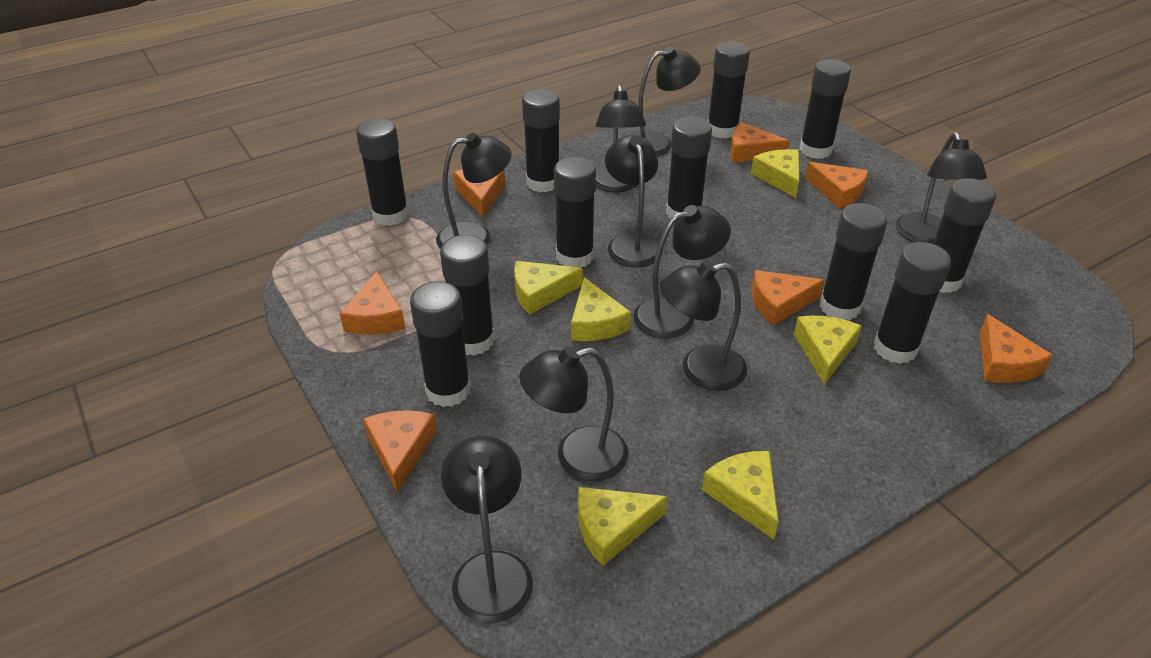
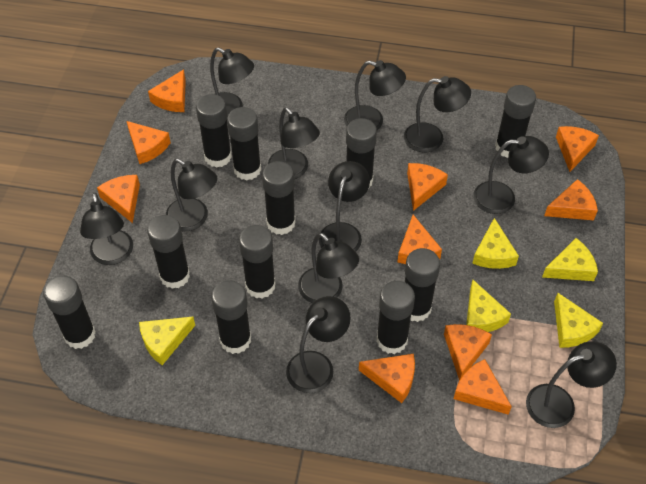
black lamp: 9 -> 11
orange cheese: 7 -> 10
yellow cheese: 6 -> 5

